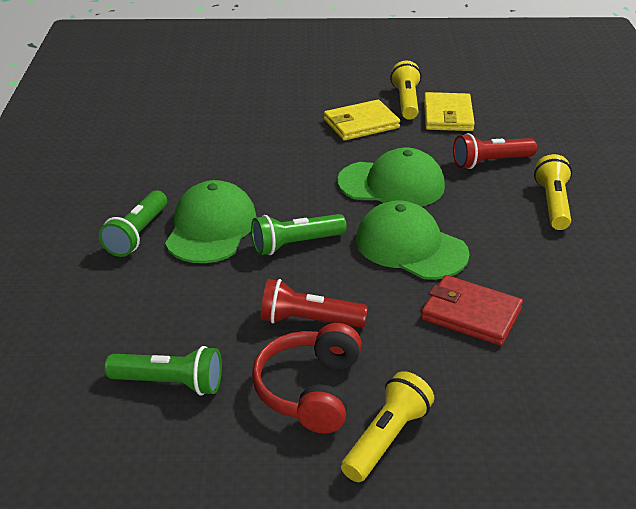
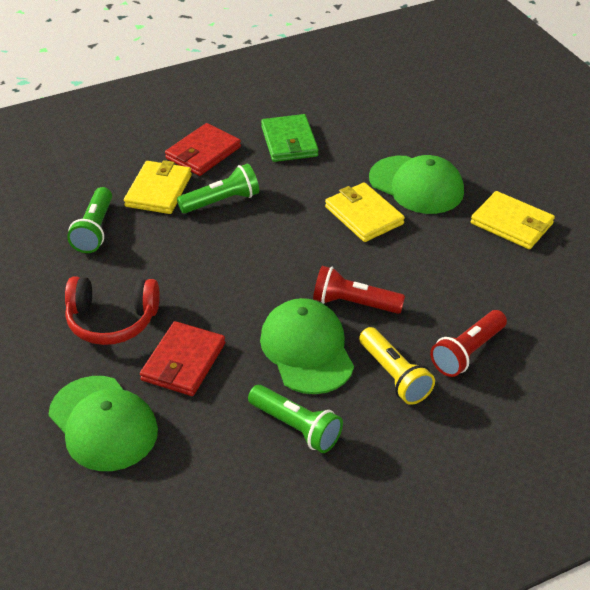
green wallet: 0 -> 1
red wallet: 1 -> 2
yellow flashlight: 3 -> 1
yellow wallet: 2 -> 3

